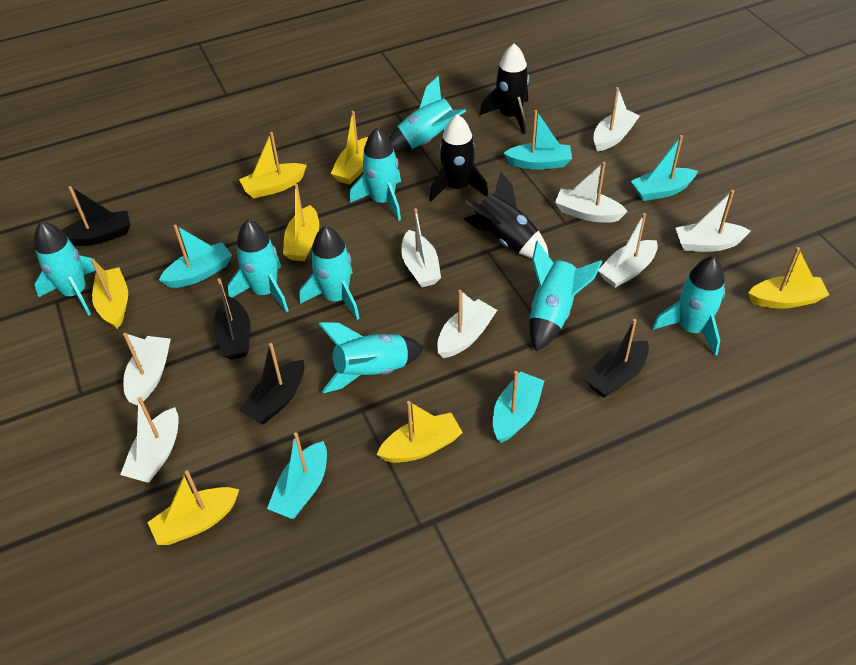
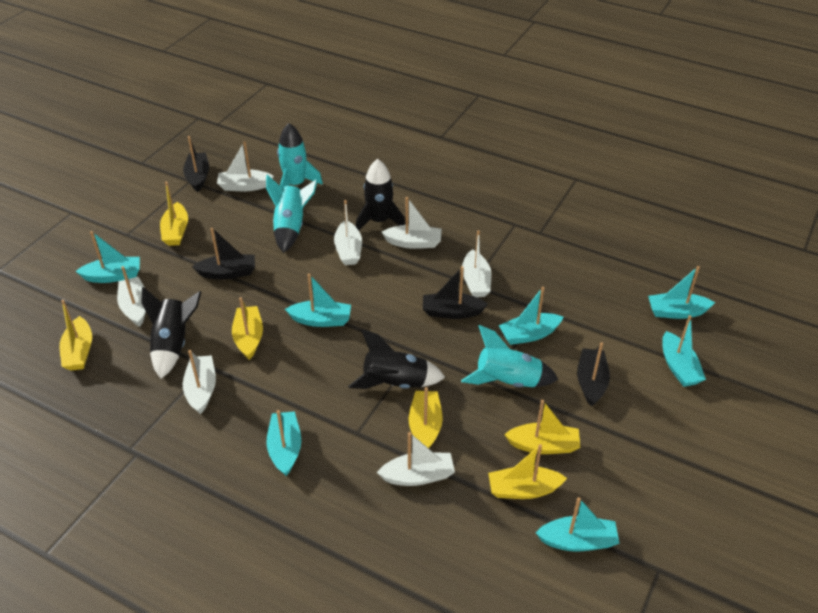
turquoise boat: 5 -> 7
turquoise rocket: 8 -> 3
white boat: 8 -> 7
yellow boat: 7 -> 6

